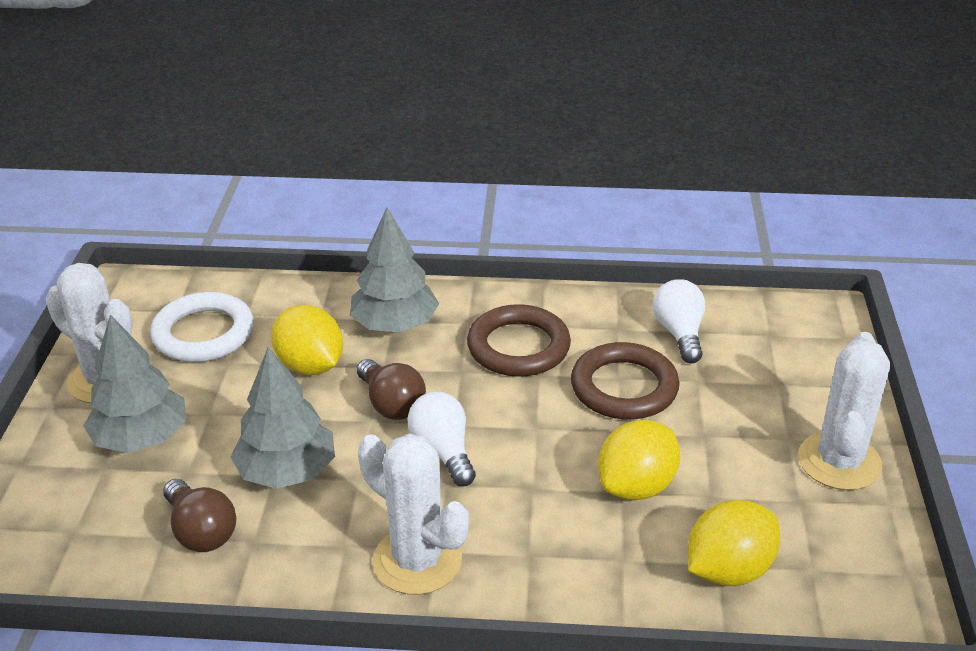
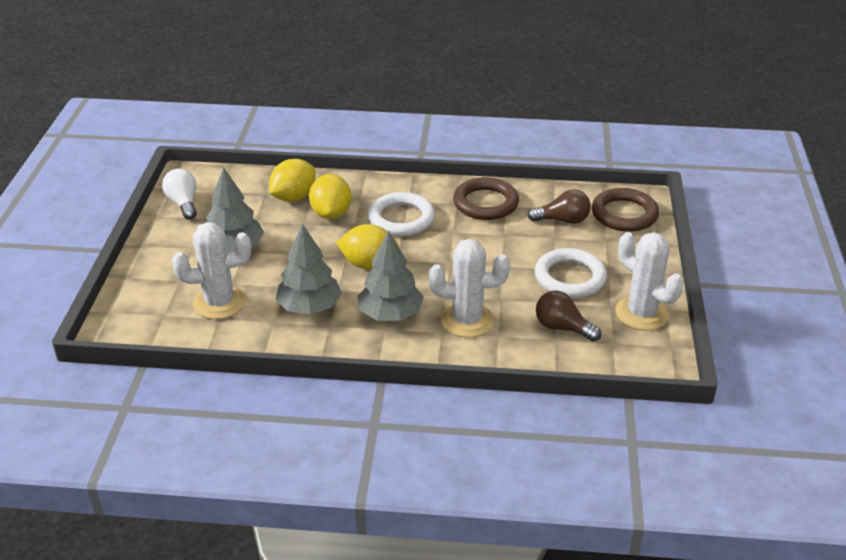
white light bulb: 2 -> 1
white ring: 1 -> 2

